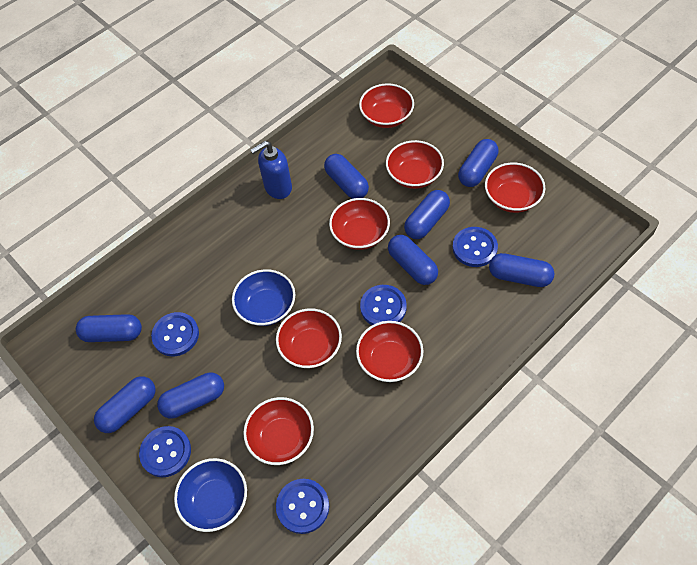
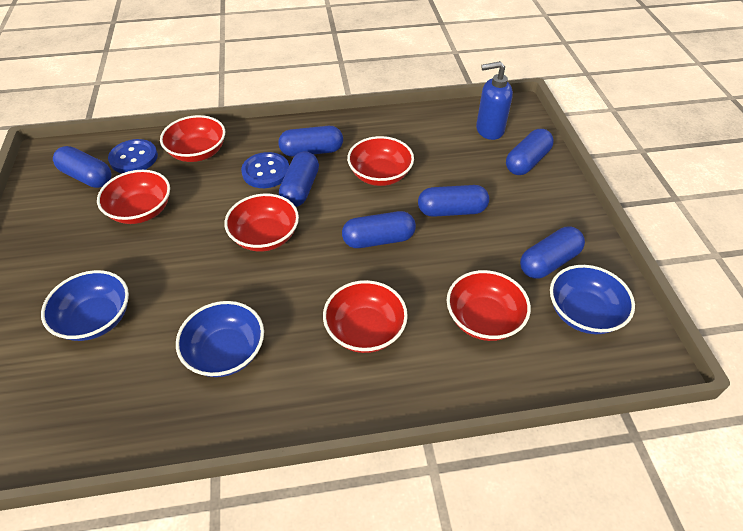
blue bowl: 2 -> 3
blue button: 5 -> 2
blue capsule: 8 -> 7
red bowl: 7 -> 6

